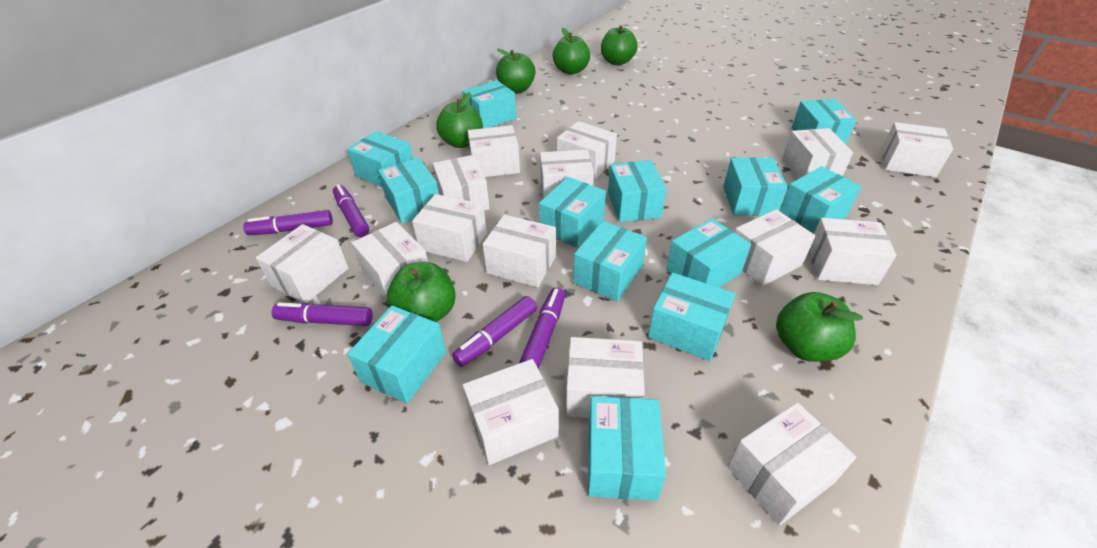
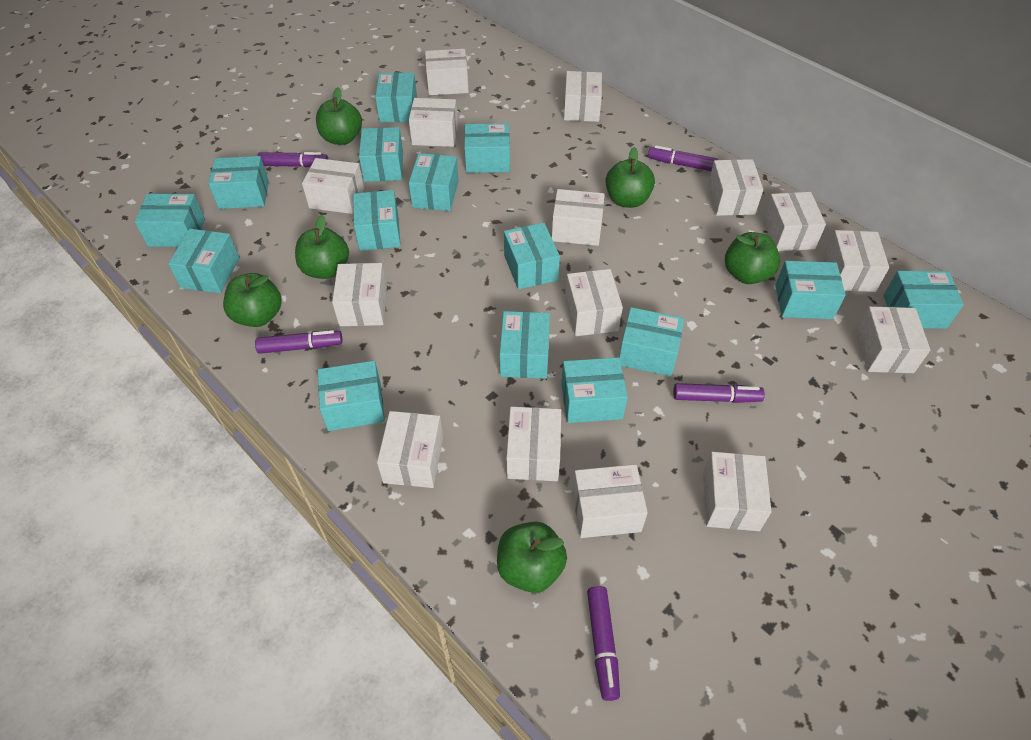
turquoise box: 13 -> 15

